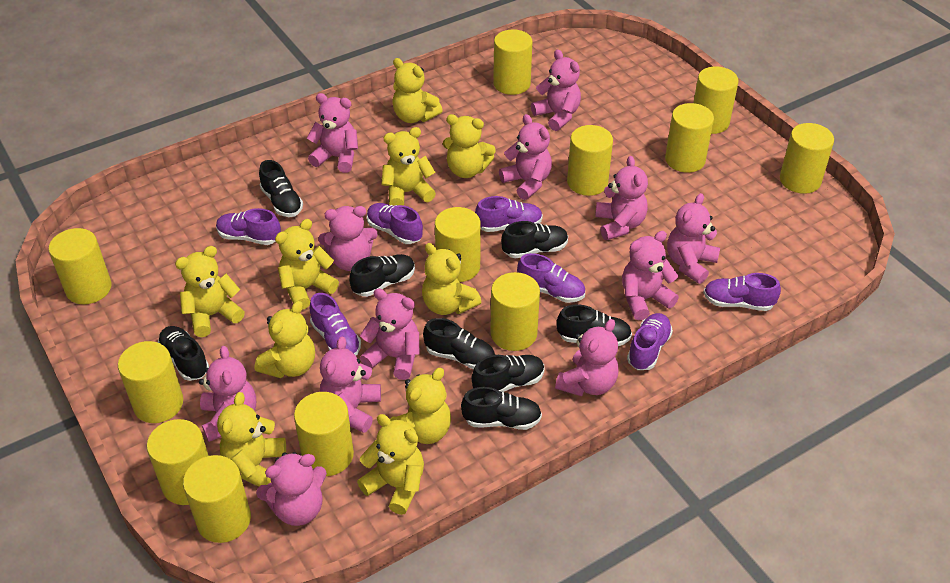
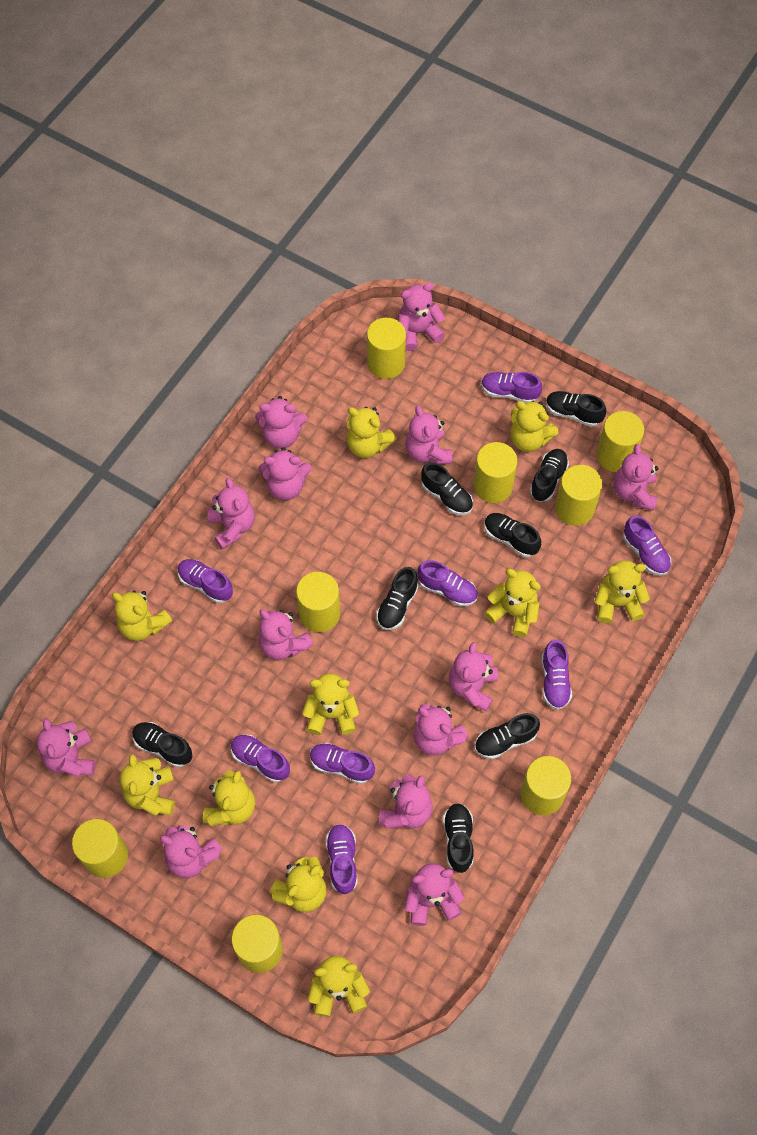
pink teddy bear: 12 -> 13
purple shoe: 7 -> 8
yellow cylinder: 12 -> 8

